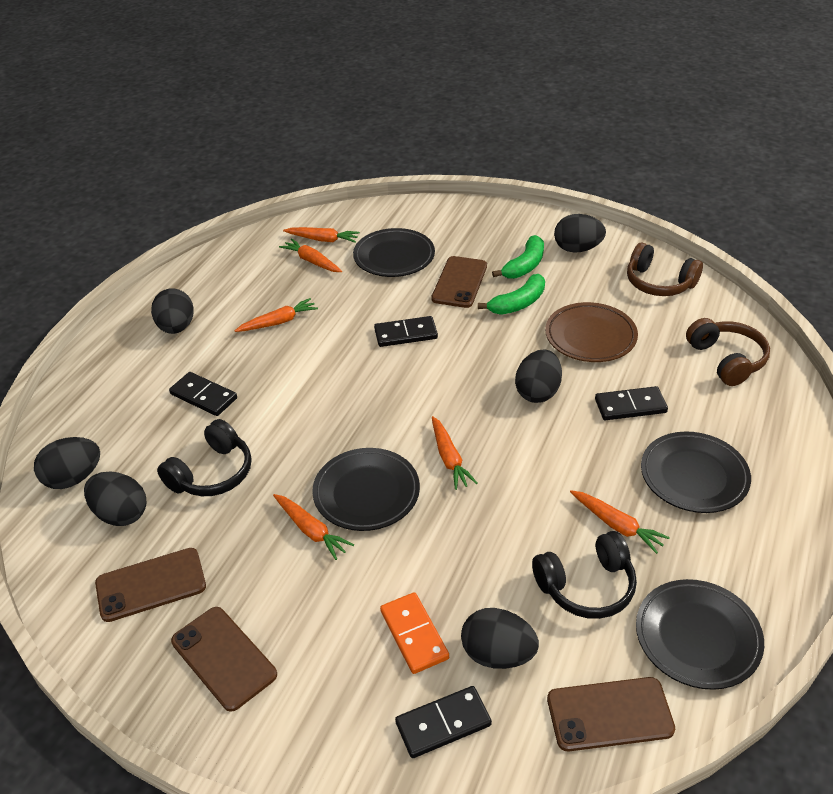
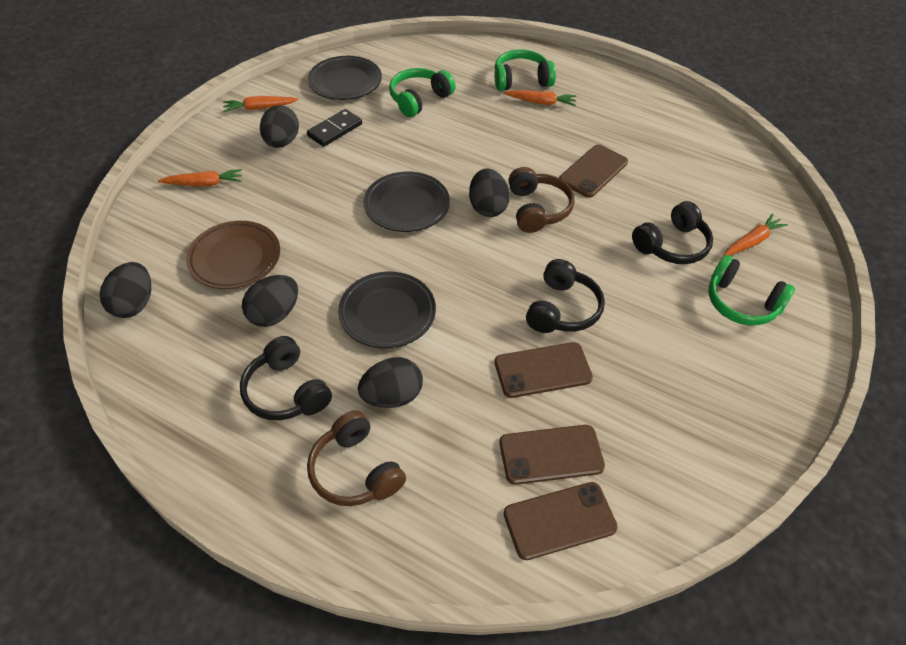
black domino: 4 -> 1
black egg: 6 -> 5
black headphones: 2 -> 3
black plate: 4 -> 3
green banana: 2 -> 0
green headphones: 0 -> 3
orange carrot: 6 -> 4
orange domino: 1 -> 0

